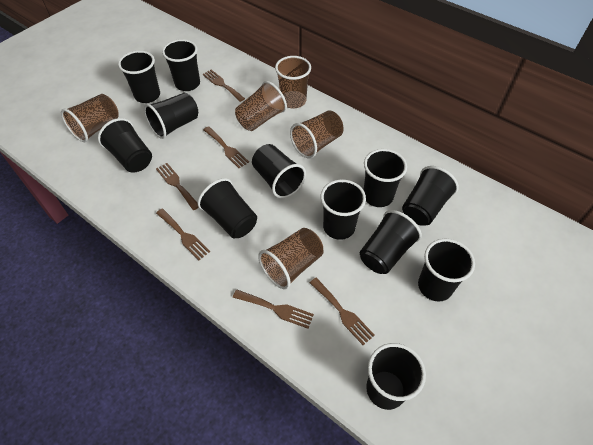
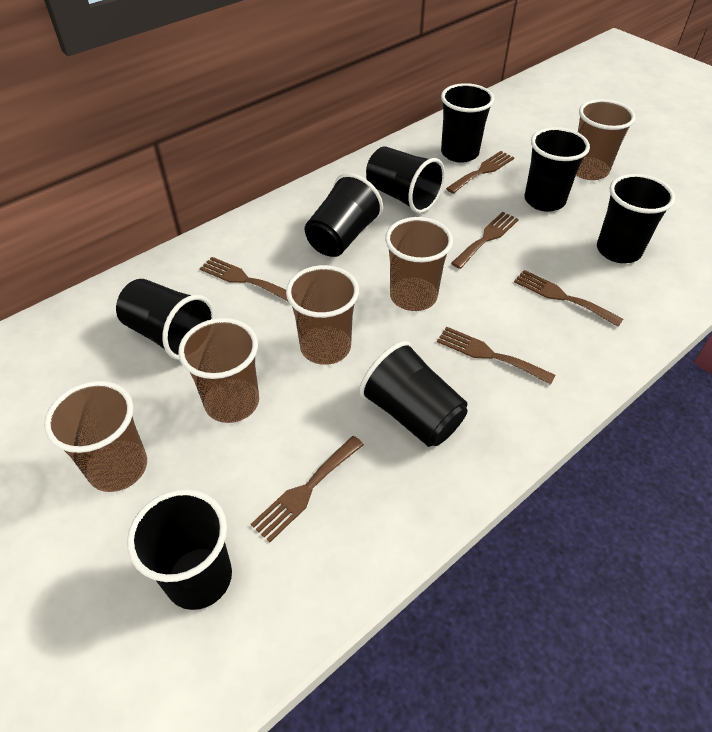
black cup: 12 -> 8

